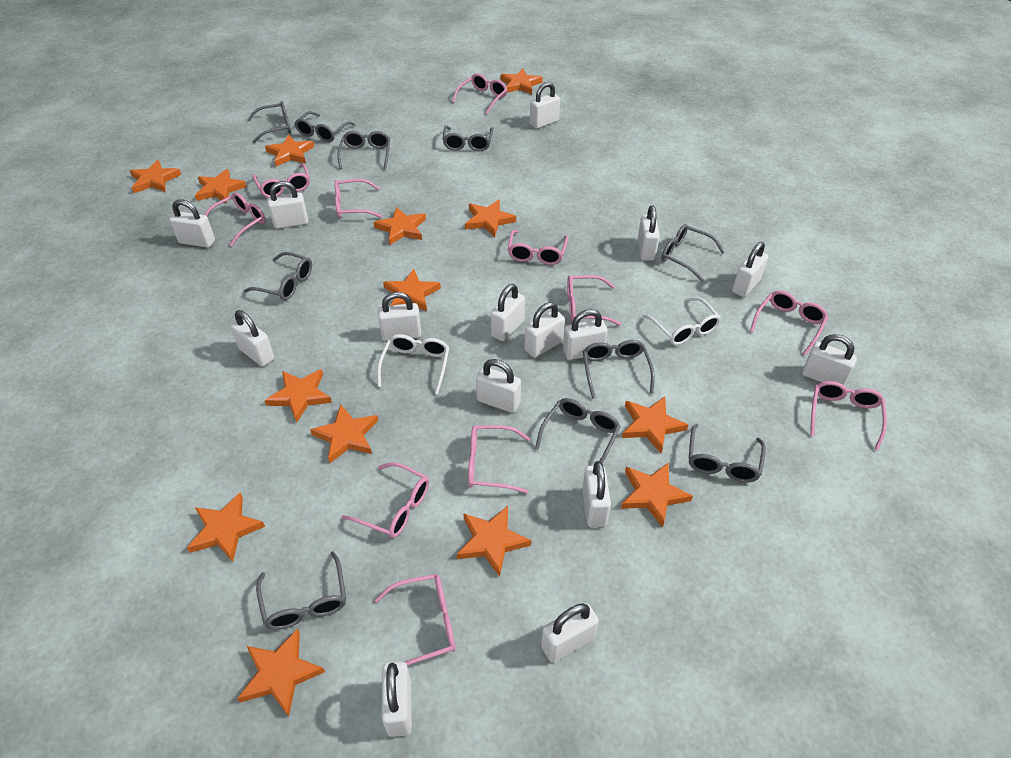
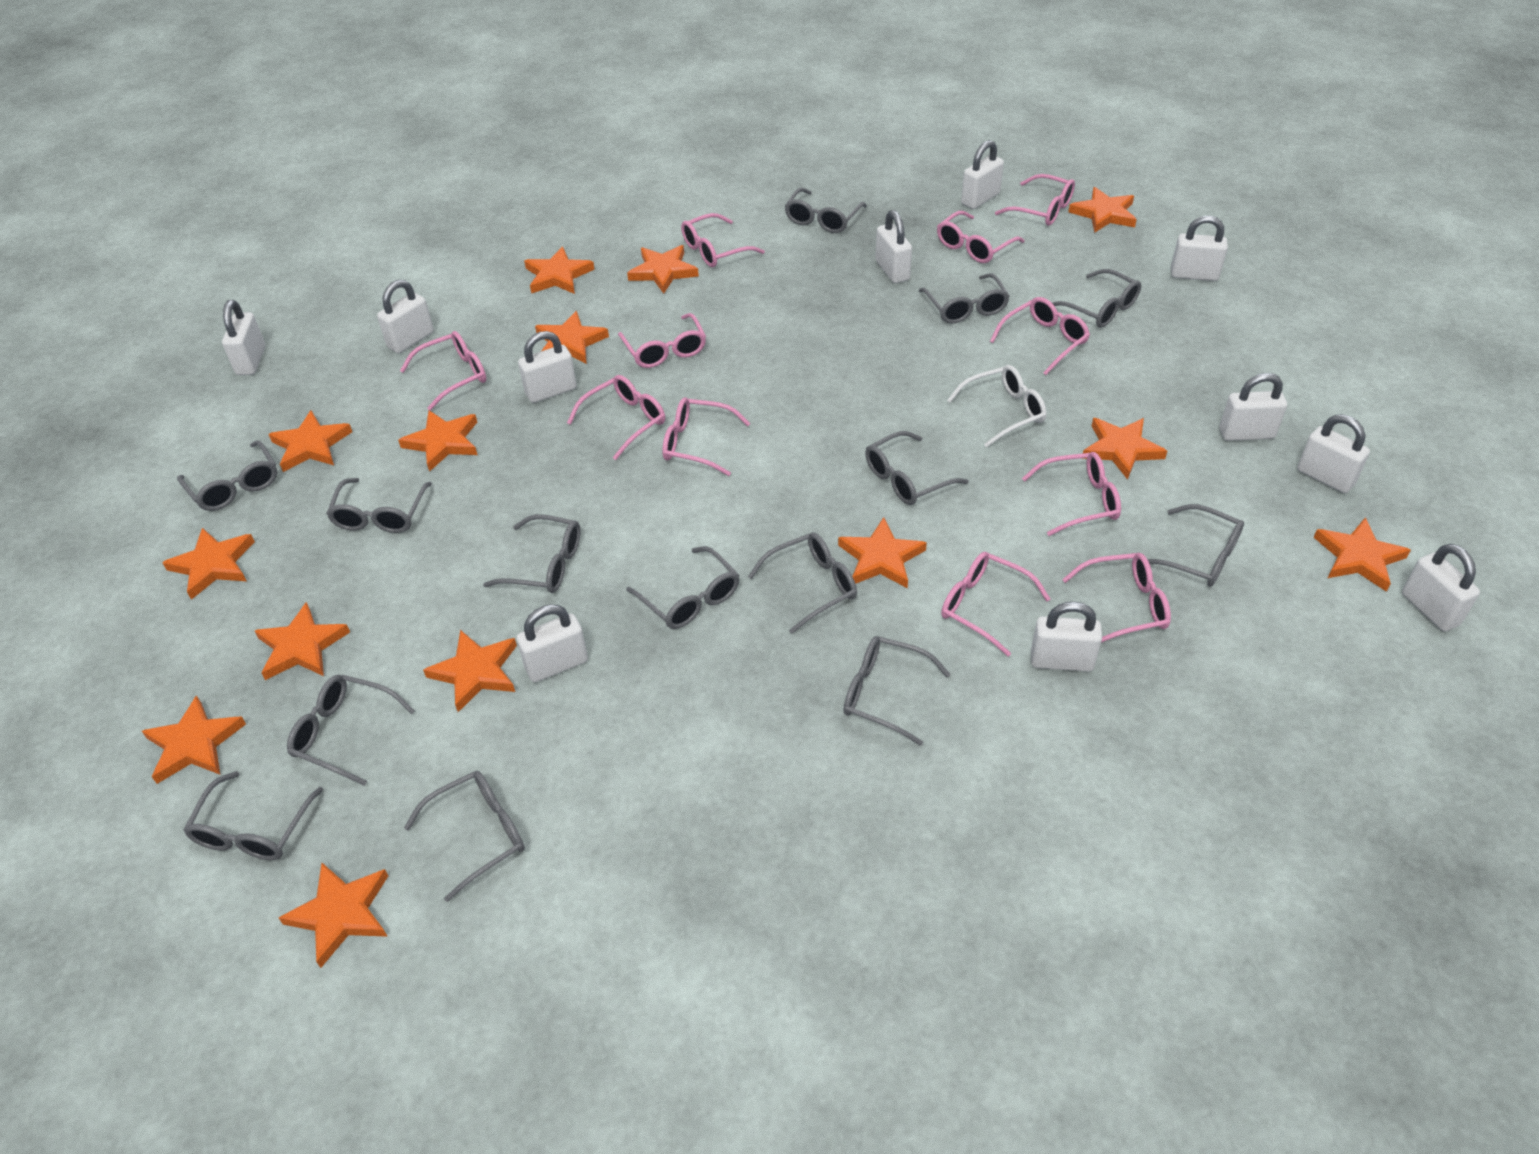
grey glasses: 10 -> 14
white glasses: 2 -> 1
white padlock: 15 -> 11

